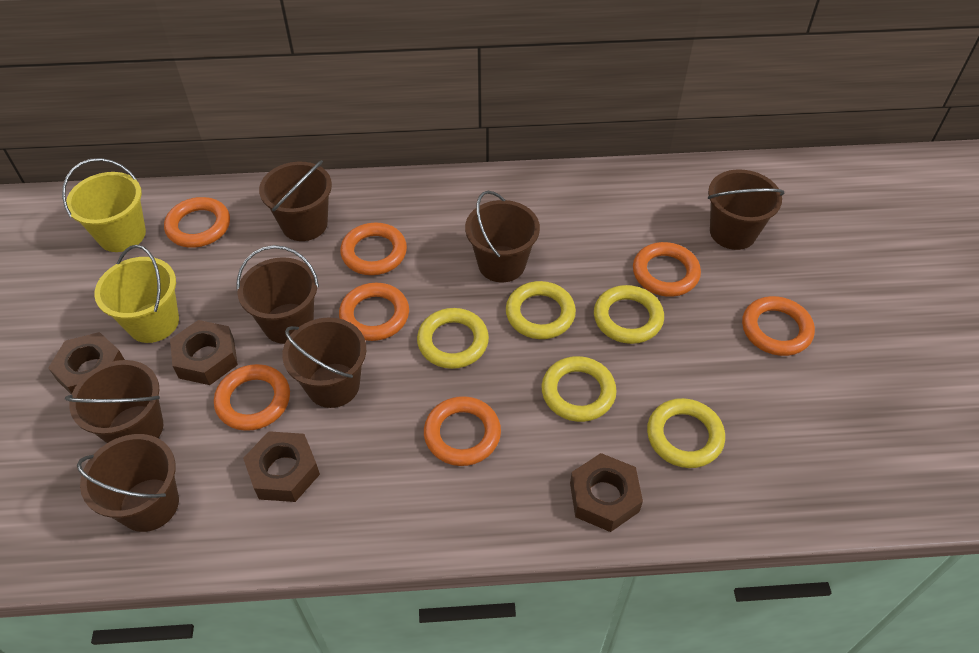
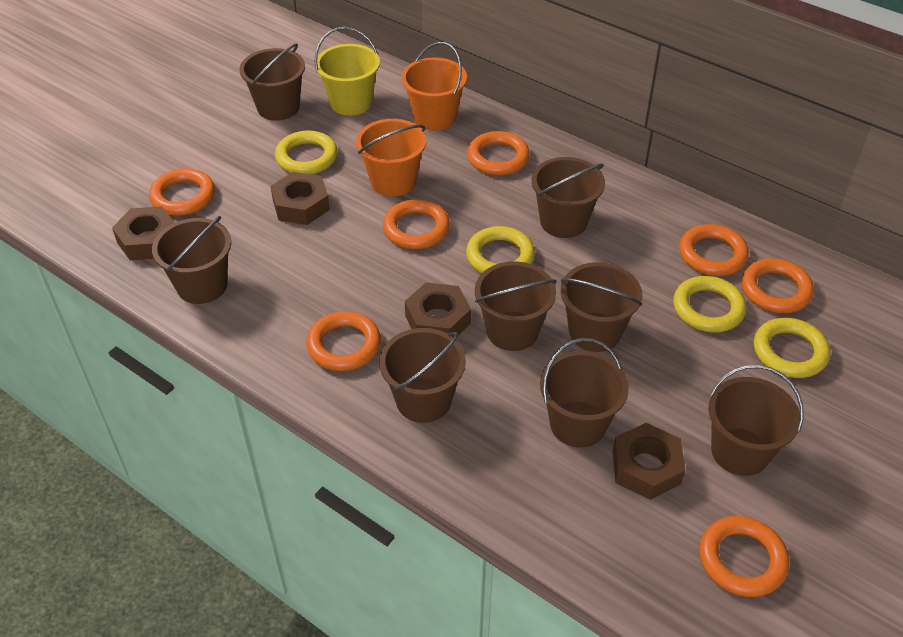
brown bucket: 7 -> 8
orange bucket: 0 -> 2
yellow bucket: 2 -> 1
yellow ring: 5 -> 4

